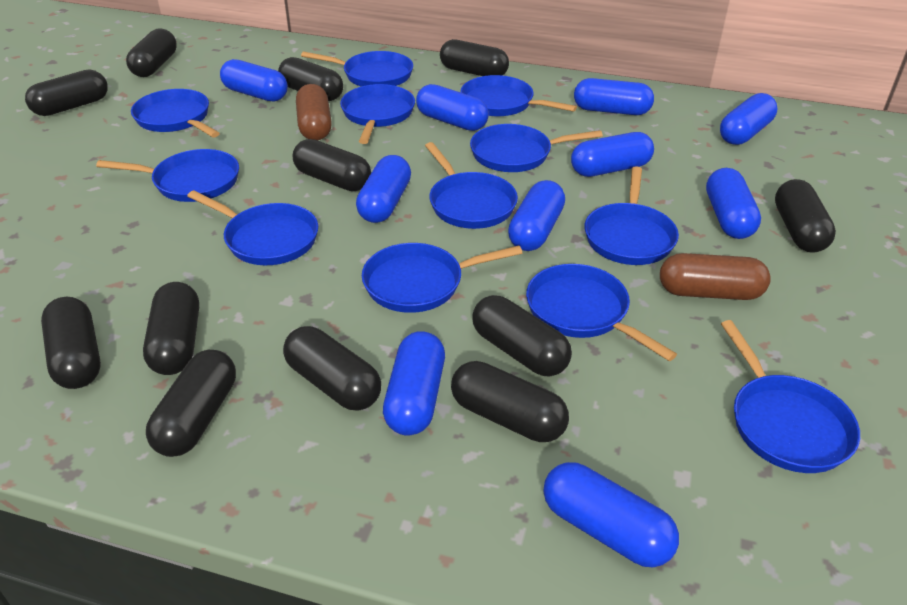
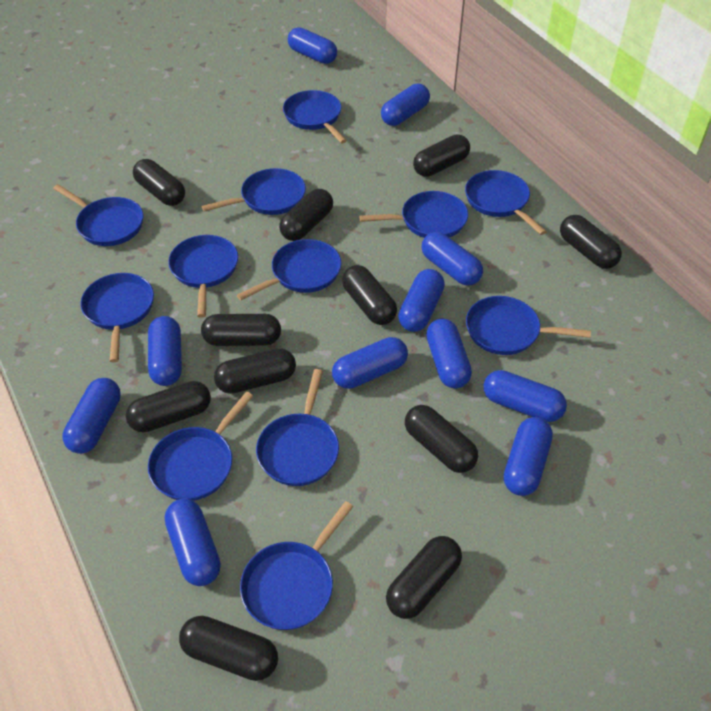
black capsule: 12 -> 11
blue capsule: 10 -> 11
brown capsule: 2 -> 0

